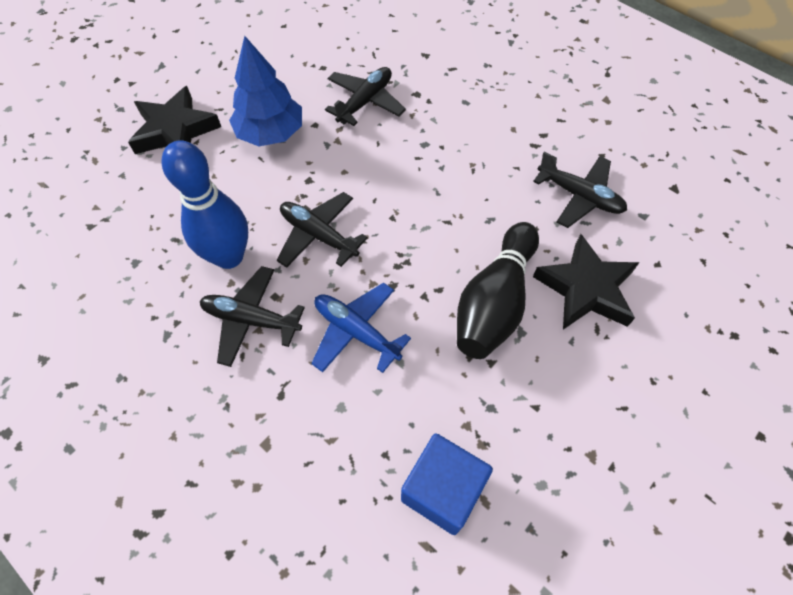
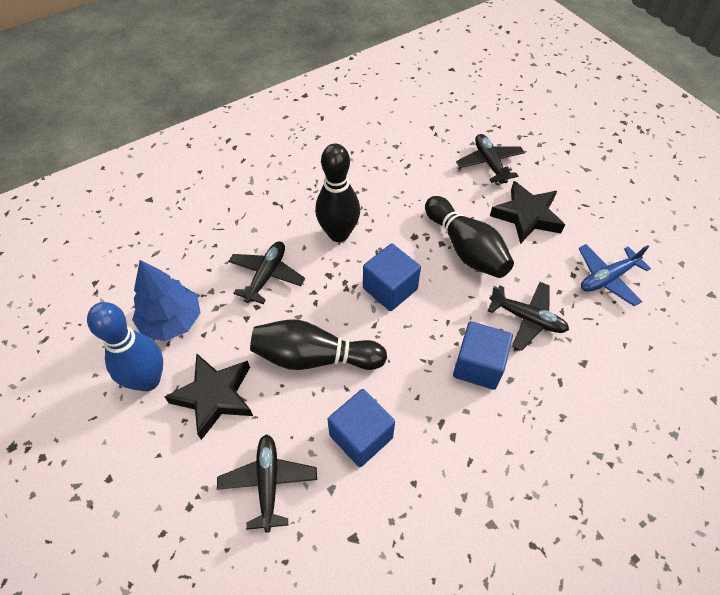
black bowling pin: 1 -> 3
blue cube: 1 -> 3

